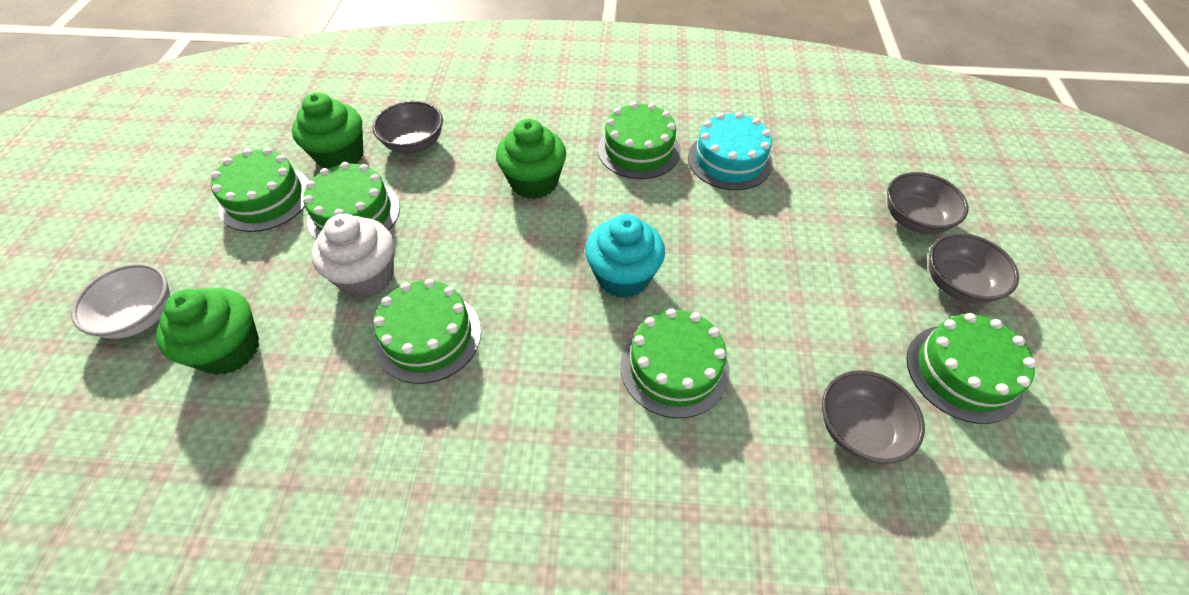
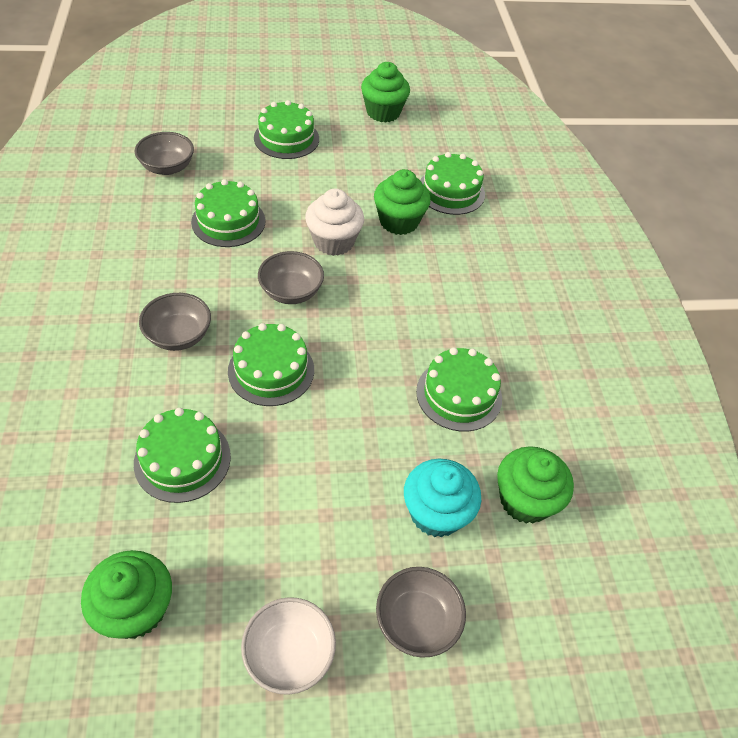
green cupcake: 3 -> 4
turquoise cake: 1 -> 0

